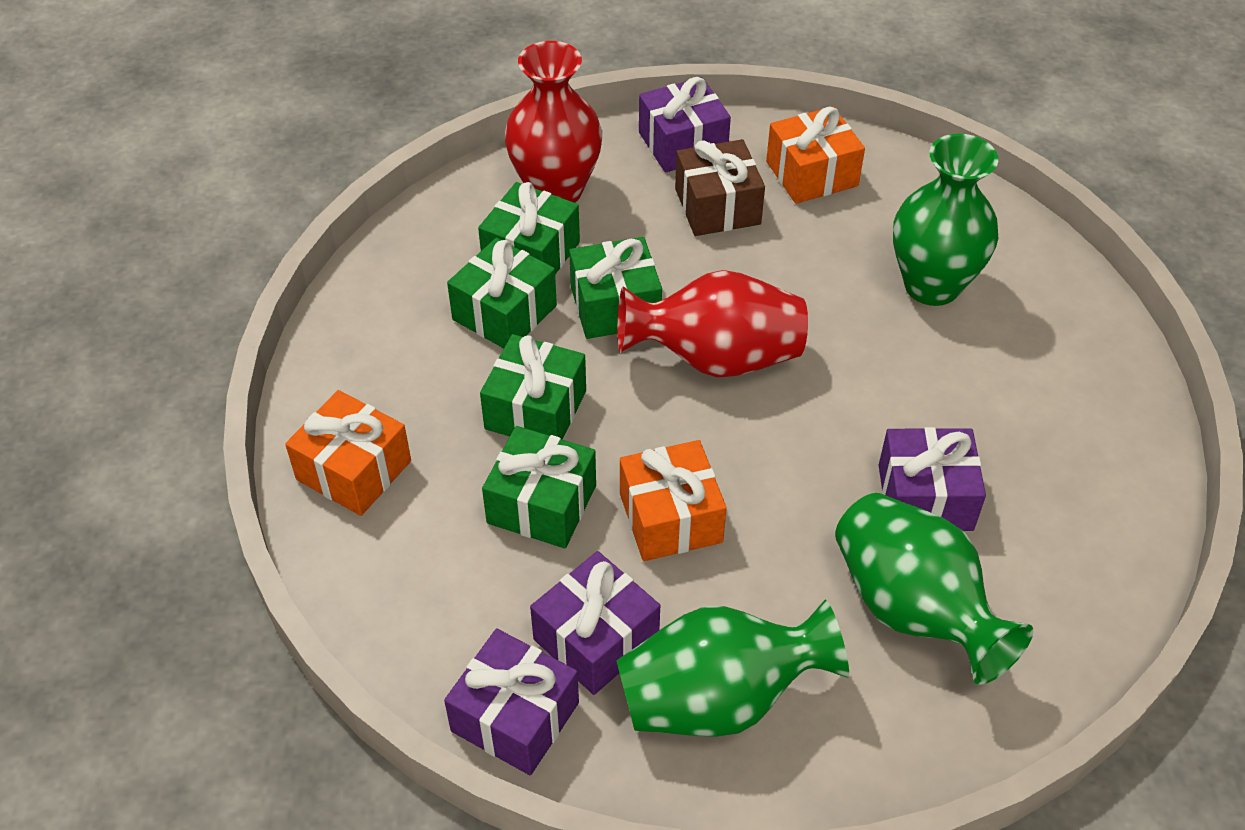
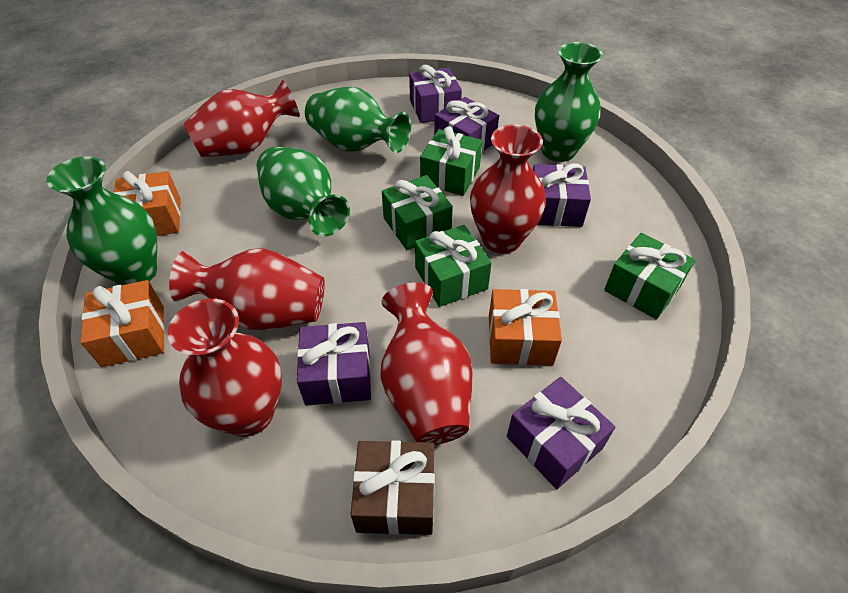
green gift: 5 -> 4
green vase: 3 -> 4
purple gift: 4 -> 5
red vase: 2 -> 5

